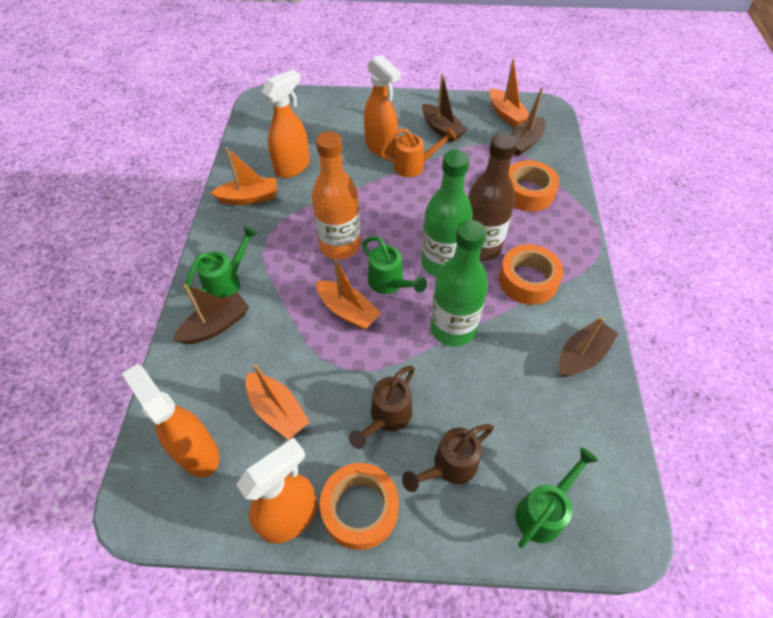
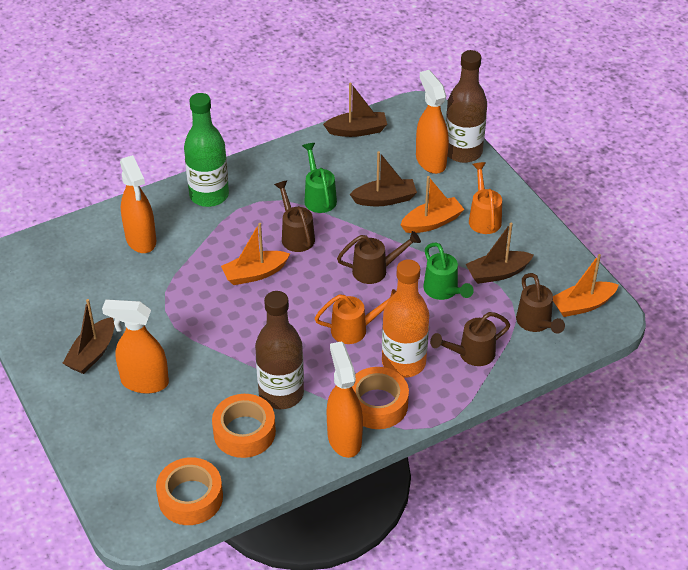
brown bottle: 1 -> 2
brown watering can: 2 -> 4
green bottle: 2 -> 1
green watering can: 3 -> 2
orange boat: 4 -> 3
orange watering can: 1 -> 2

